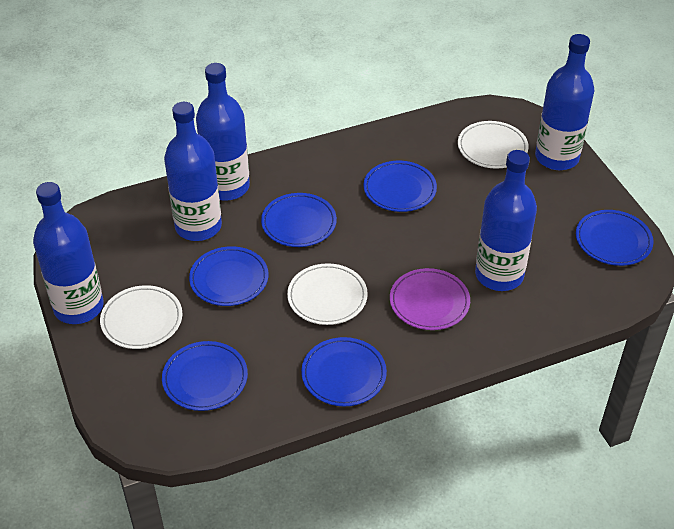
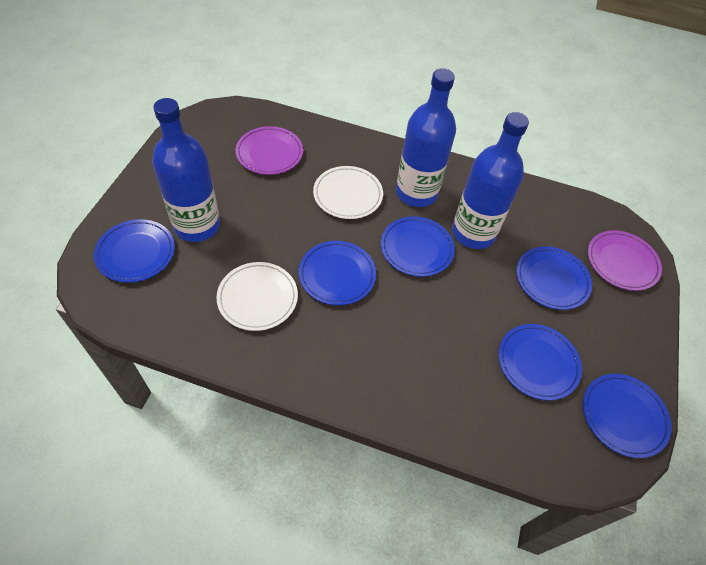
blue bottle: 5 -> 3
purple plate: 1 -> 2
white plate: 3 -> 2

